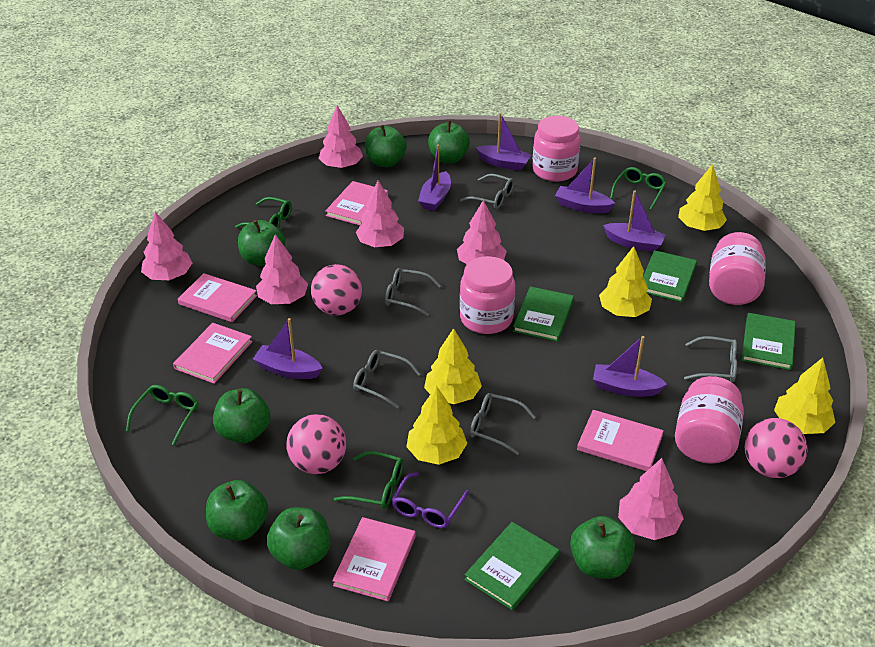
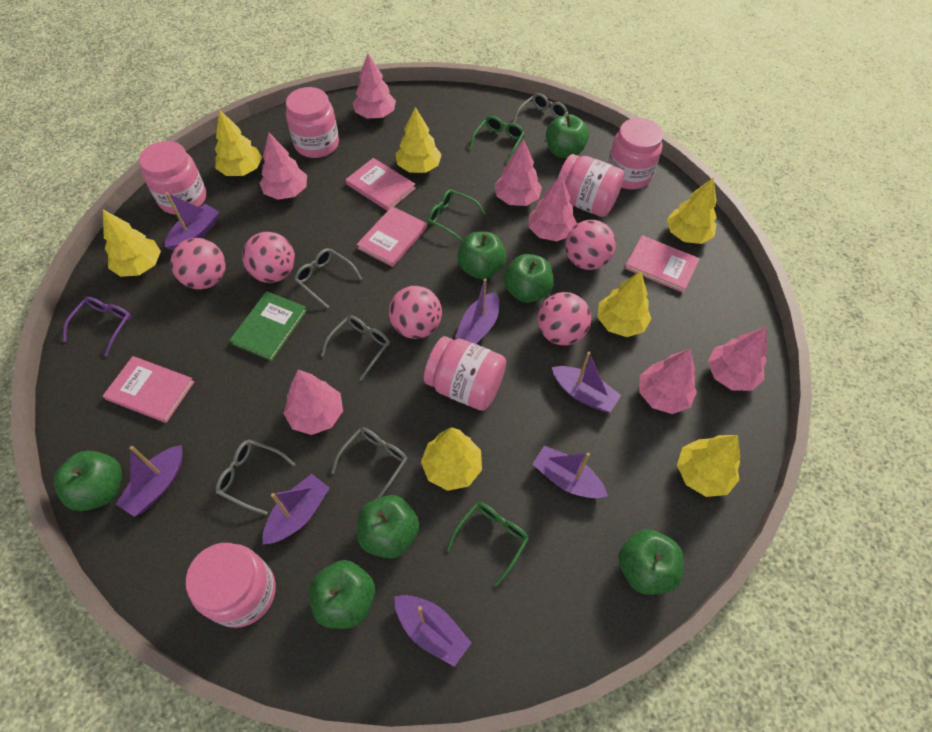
green book: 4 -> 1
green glasses: 4 -> 3
pink ball: 3 -> 5
pink book: 5 -> 4
pink jar: 4 -> 6
pink tree: 6 -> 7
purple boat: 6 -> 7
yellow tree: 5 -> 7

